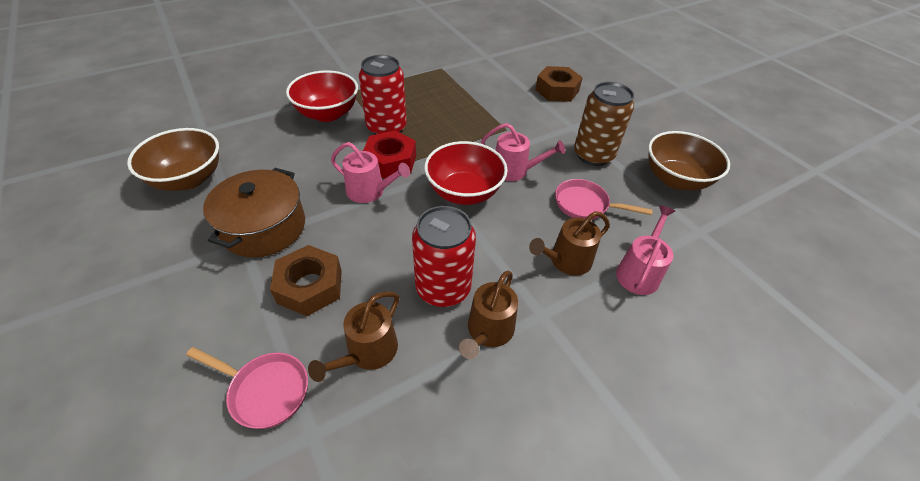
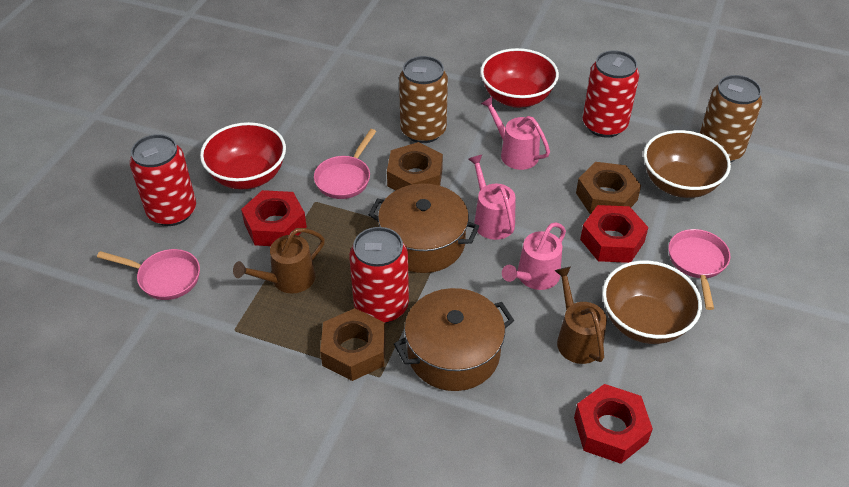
brown can: 1 -> 2
brown nut: 2 -> 3
brown pot: 1 -> 2
brown watering can: 3 -> 2
pink pan: 2 -> 3
red can: 2 -> 3
red nut: 1 -> 3

